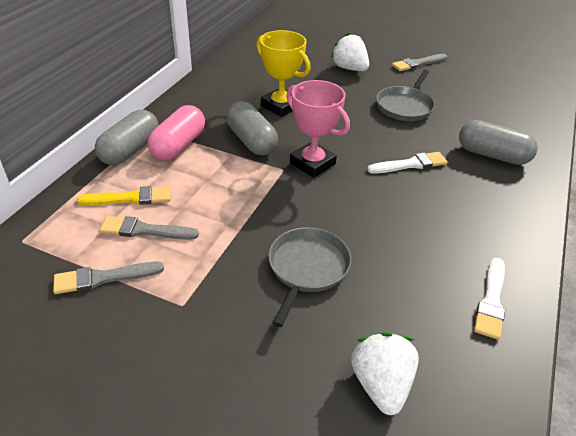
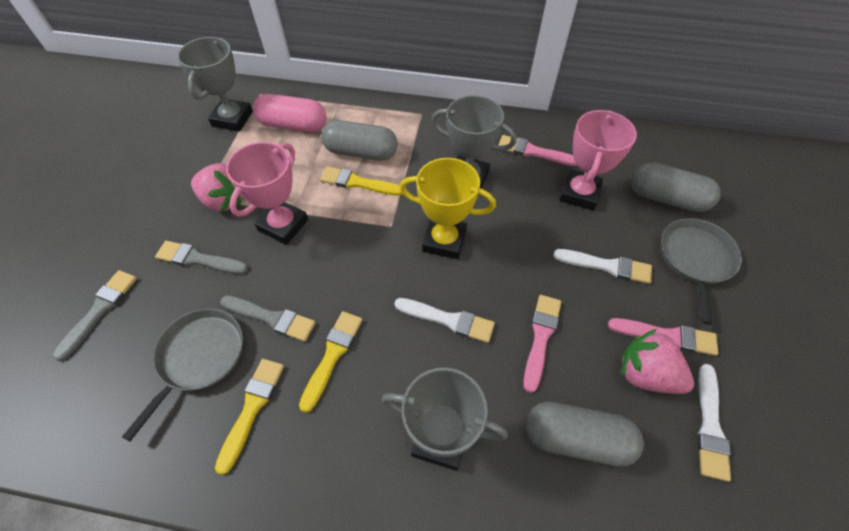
grey trophy: 0 -> 3
pink brush: 0 -> 3
pink strawberry: 0 -> 2
pink trophy: 1 -> 2
white brush: 2 -> 3
white strawberry: 2 -> 0
yellow brush: 1 -> 3

